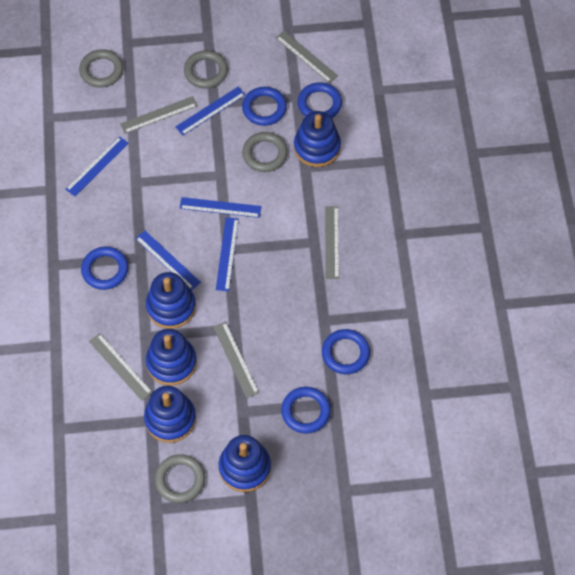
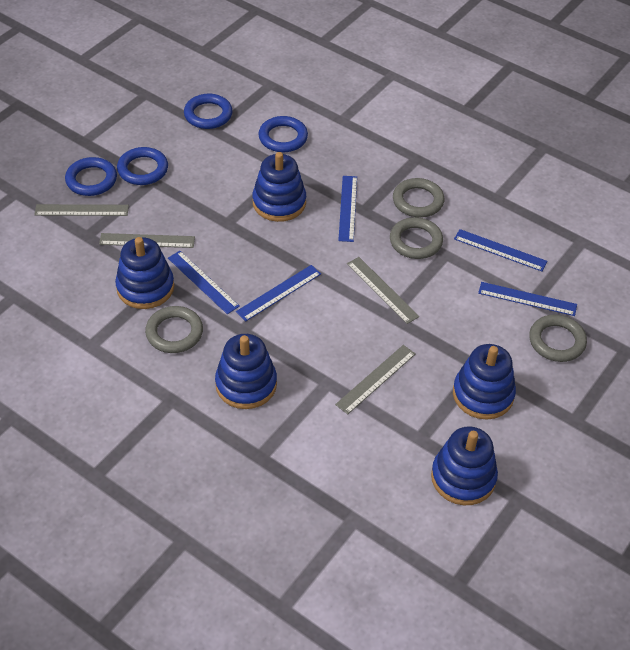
blue ring: 5 -> 4
grey ruler: 5 -> 4

